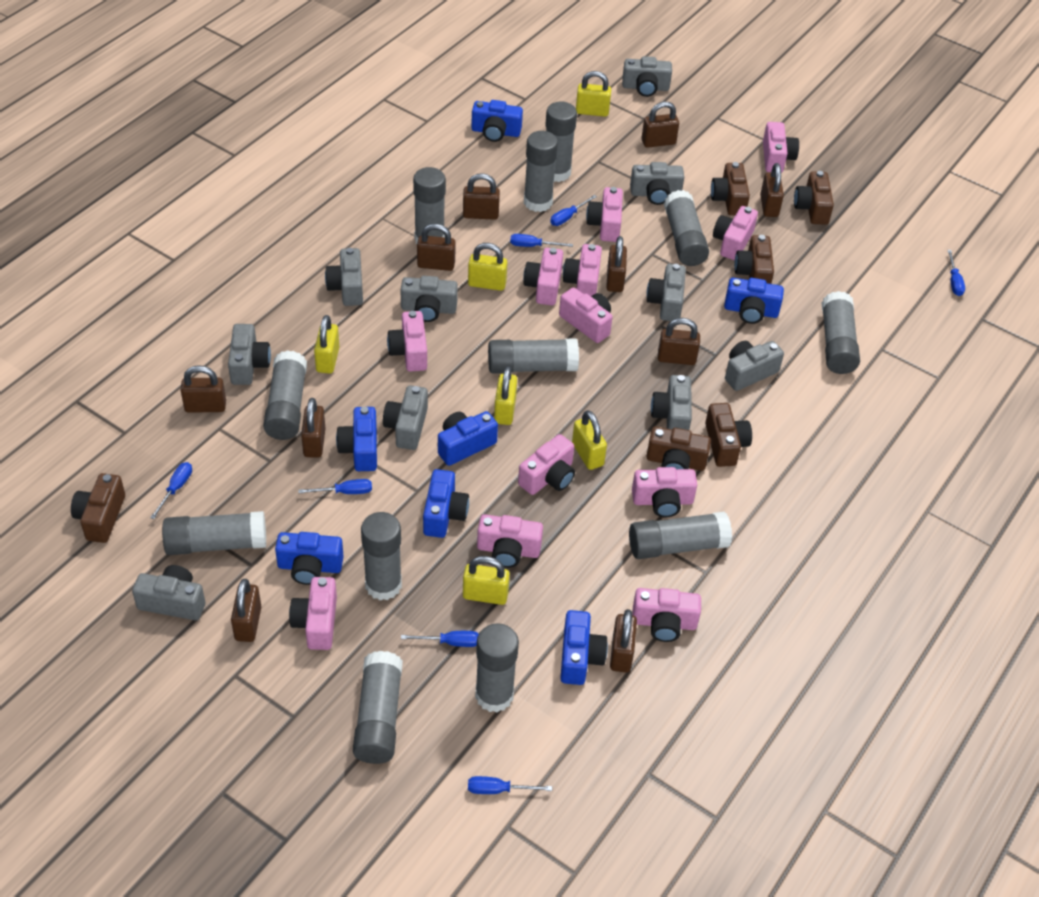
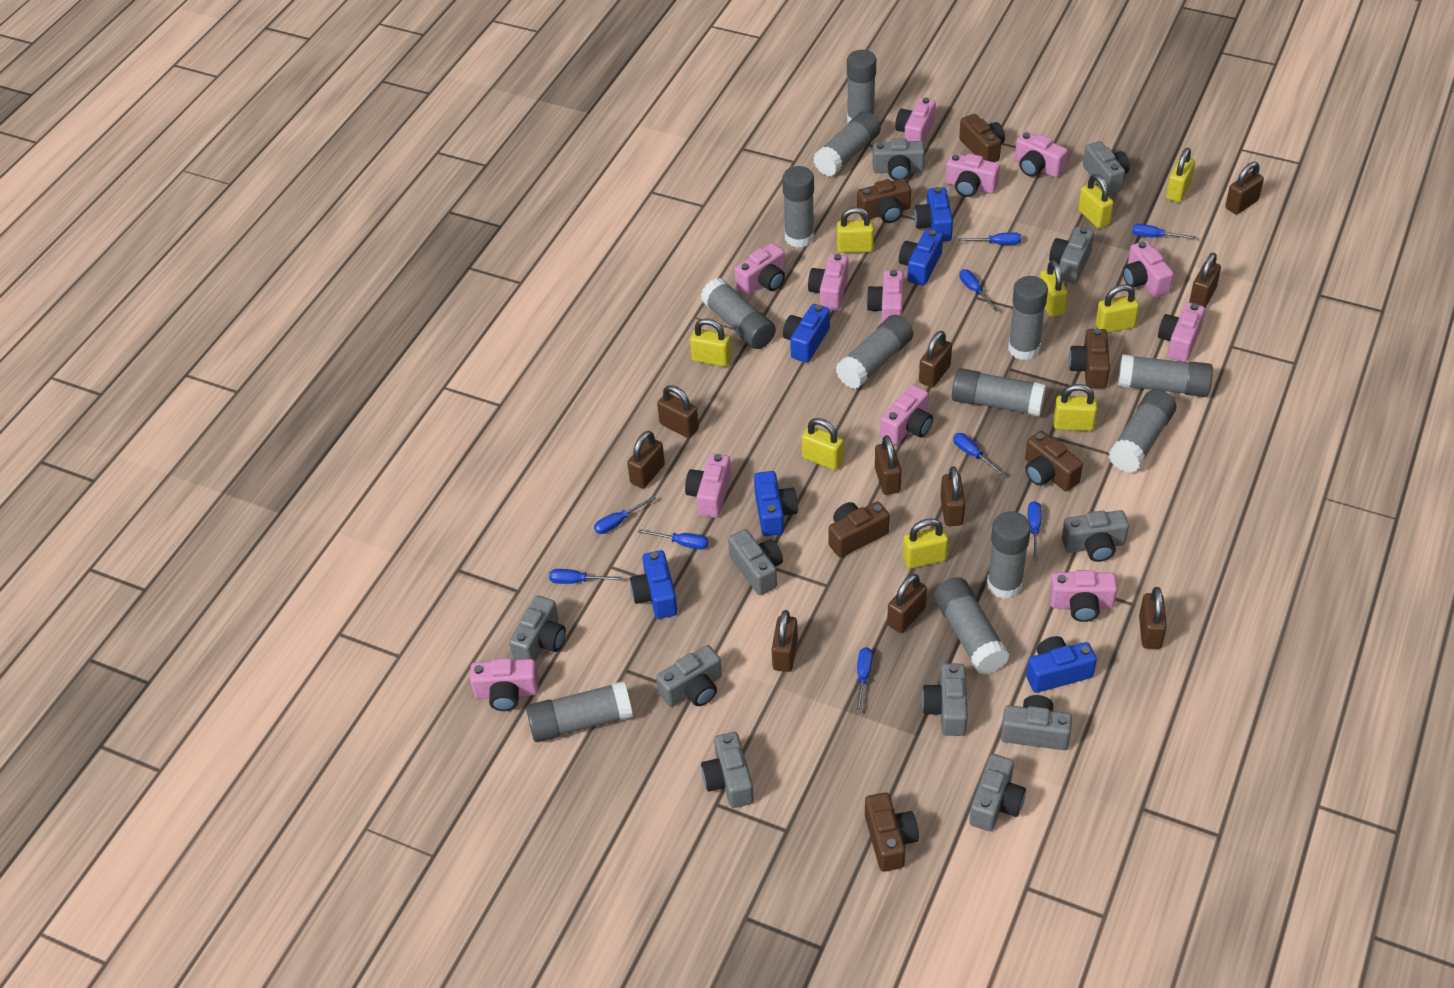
blue camera: 7 -> 6
blue screwdriver: 7 -> 9
grey camera: 10 -> 11
yellow padlock: 6 -> 9

